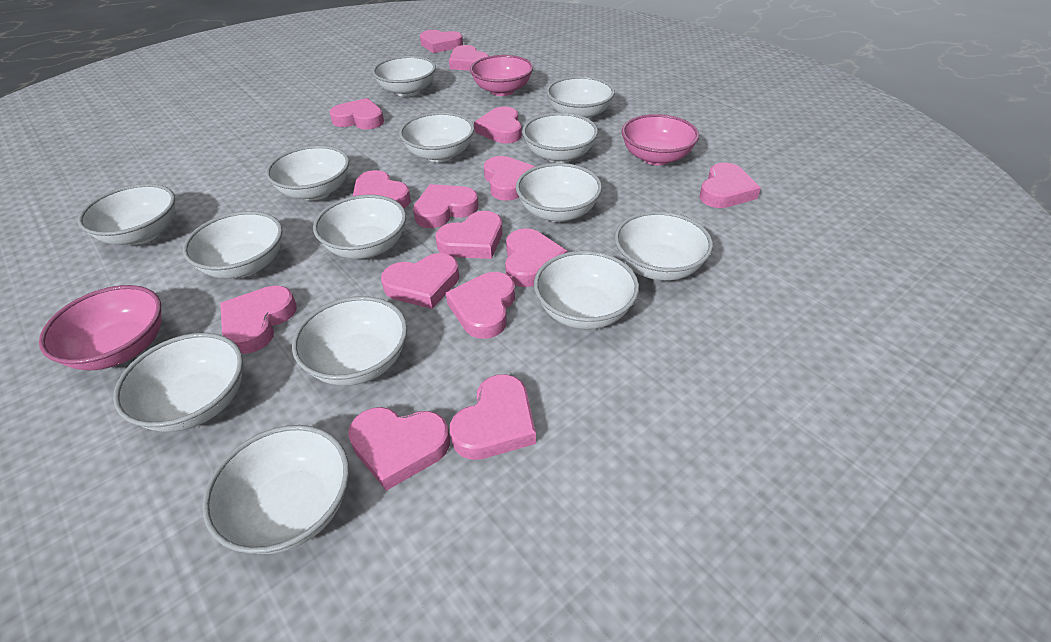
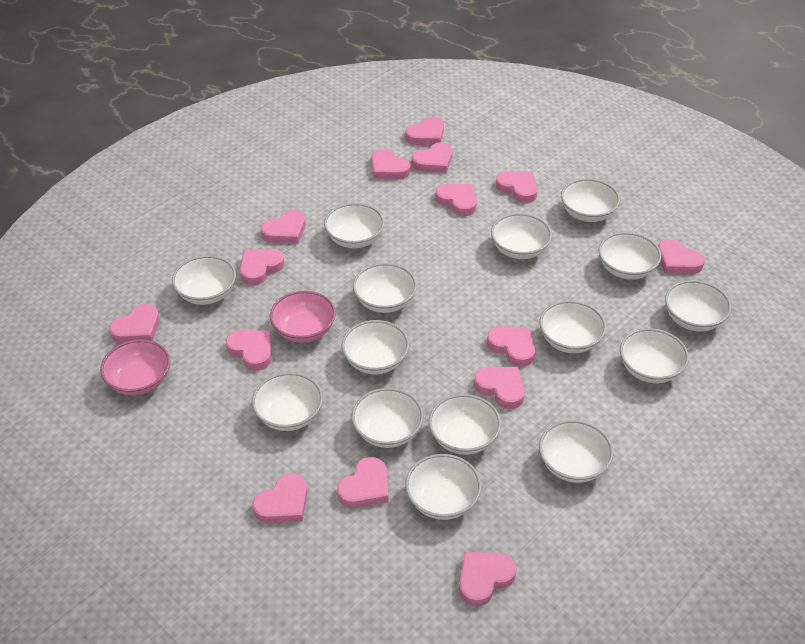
pink bowl: 3 -> 2
white bowl: 14 -> 15

